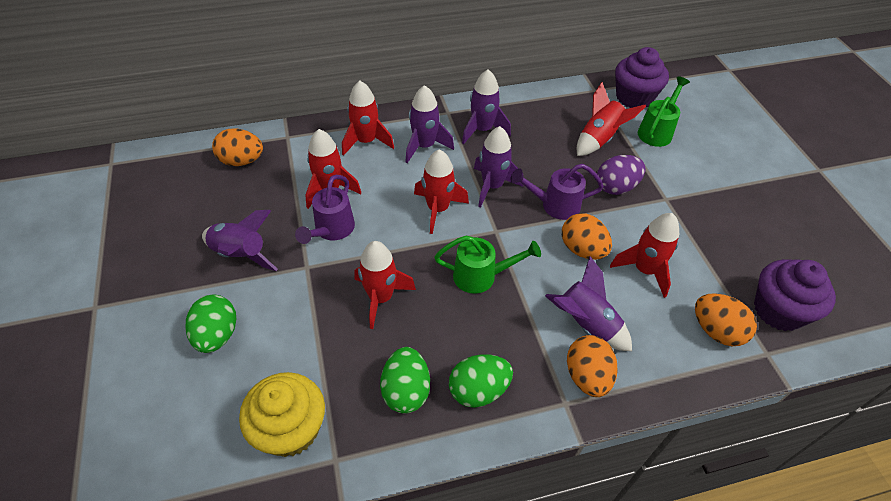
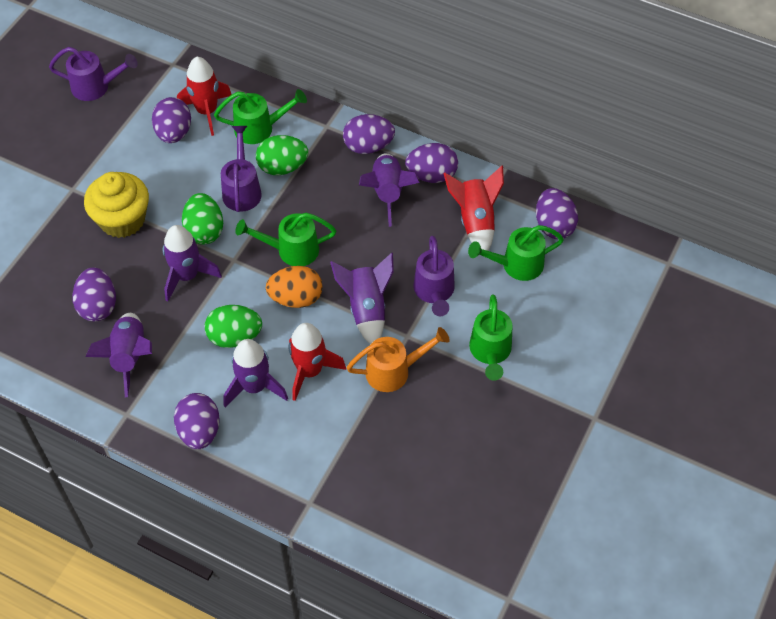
green watering can: 2 -> 4
orange egg: 4 -> 1
orange watering can: 0 -> 1
purple cupcake: 2 -> 0
purple egg: 1 -> 6
purple watering can: 2 -> 3
red rocket: 6 -> 3

